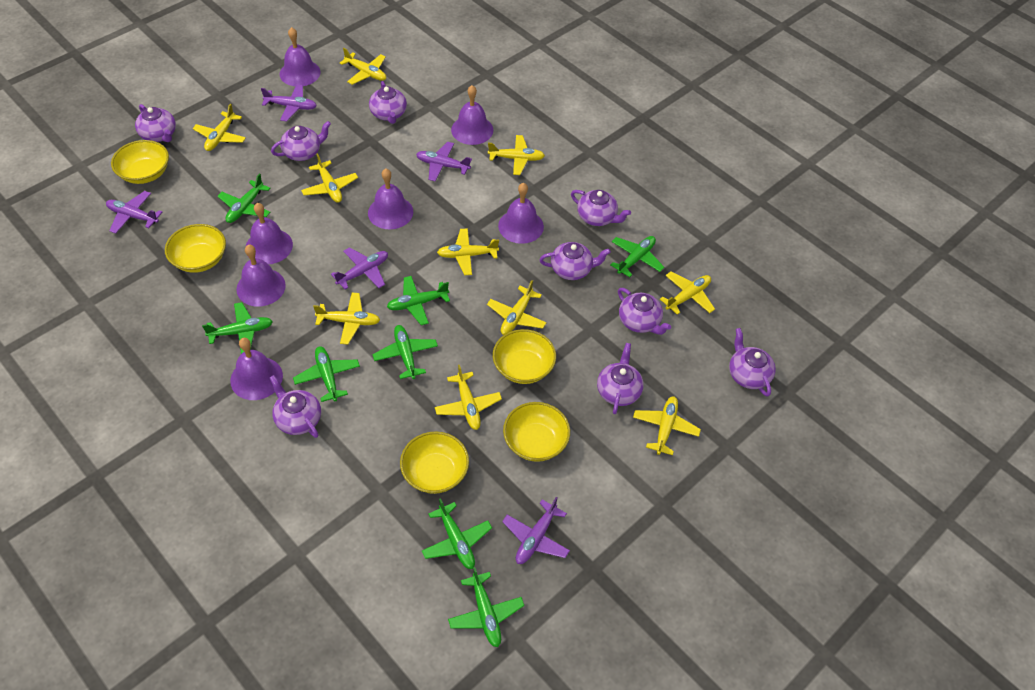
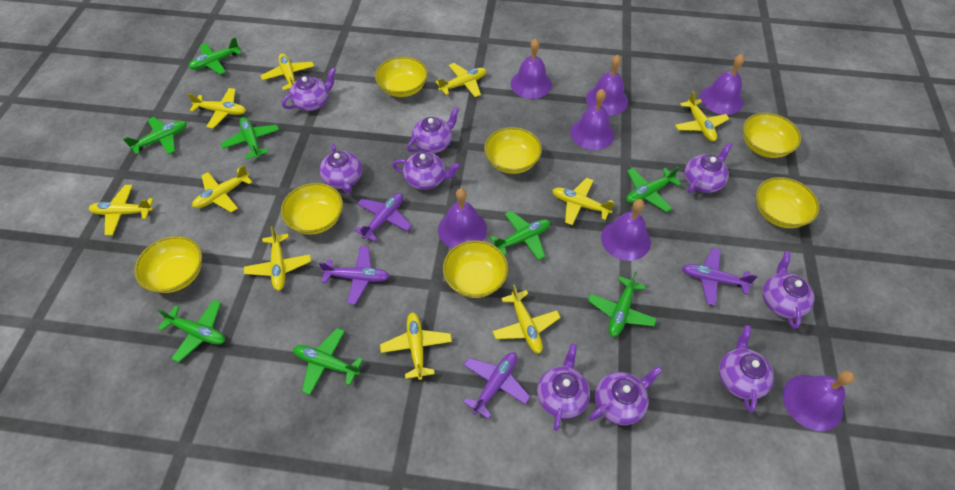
purple plane: 5 -> 4
yellow bowl: 5 -> 7

